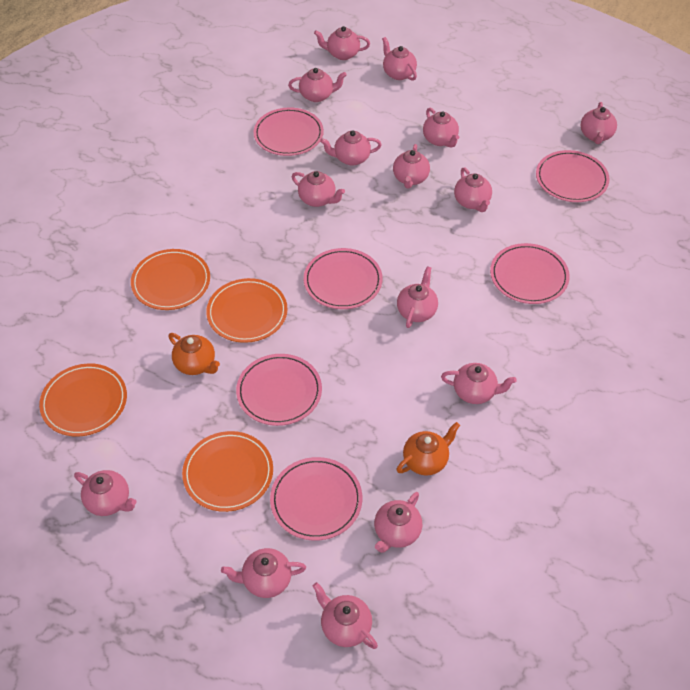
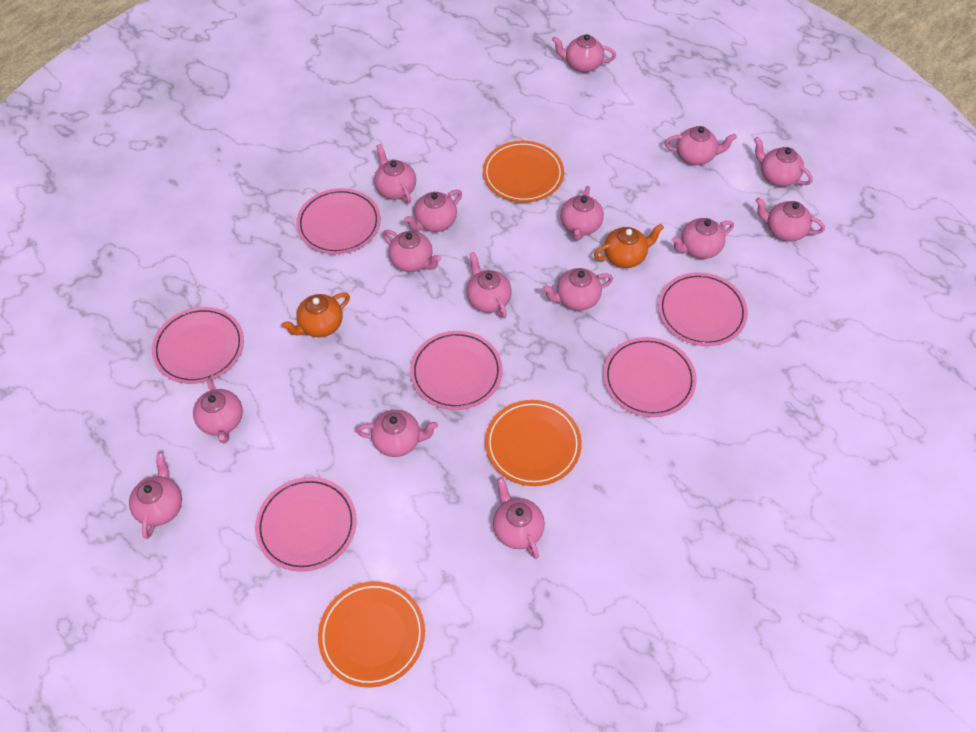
orange plate: 4 -> 3

